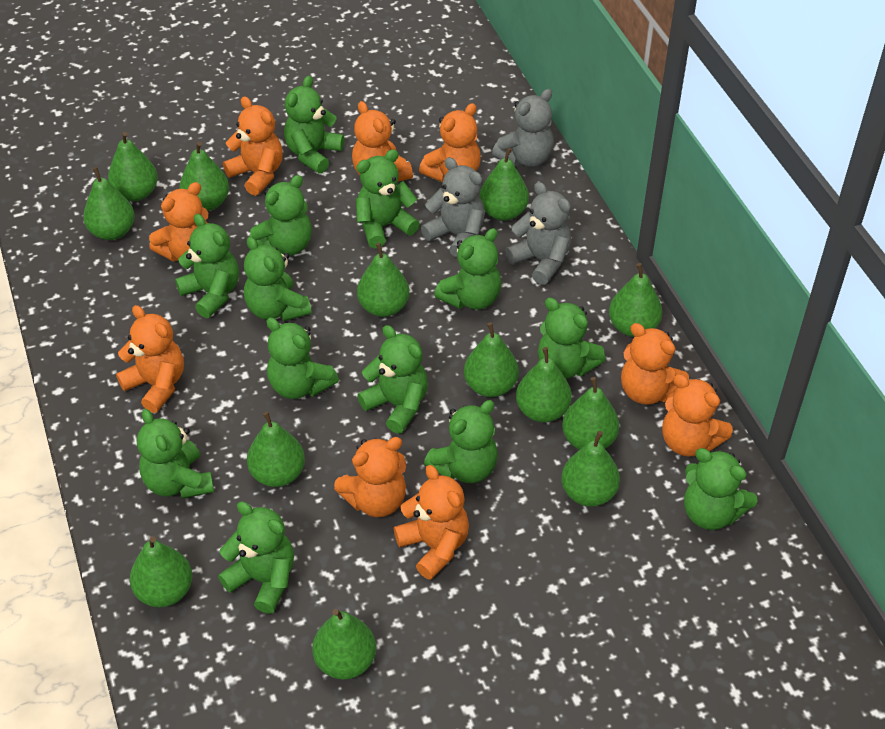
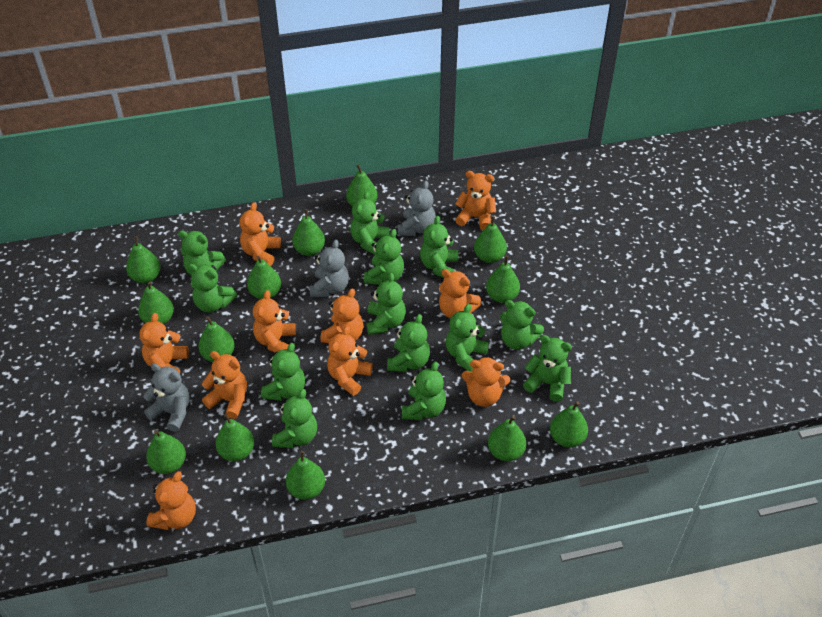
orange teddy bear: 9 -> 10

